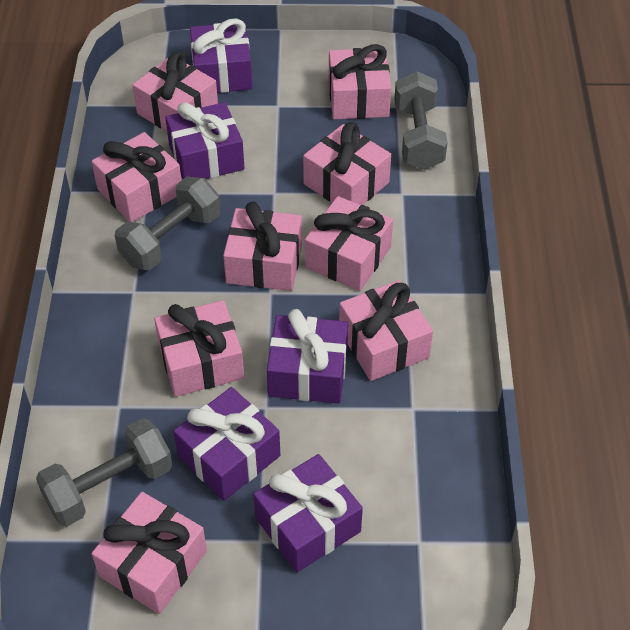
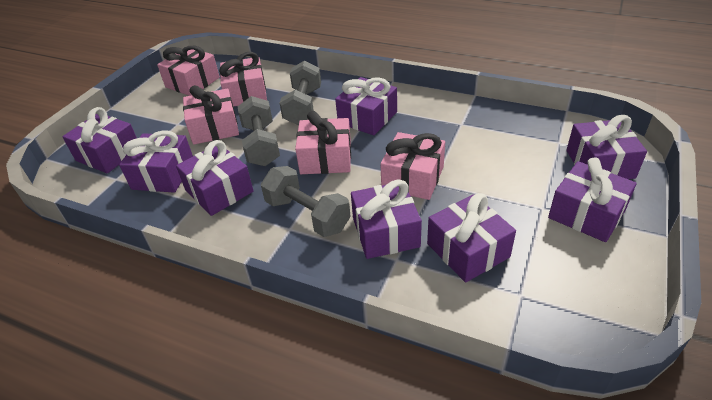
pink gift: 9 -> 5
purple gift: 5 -> 8

